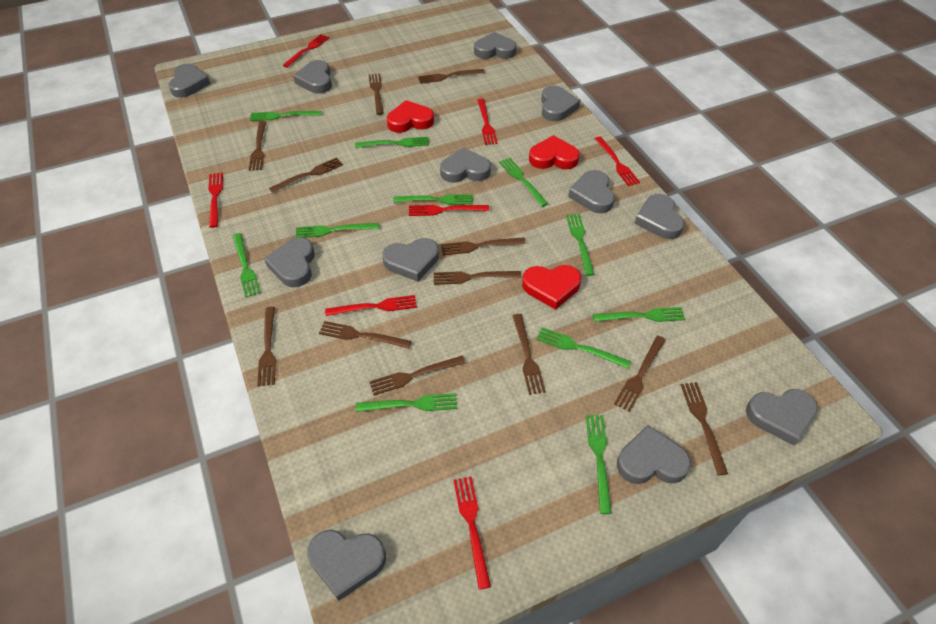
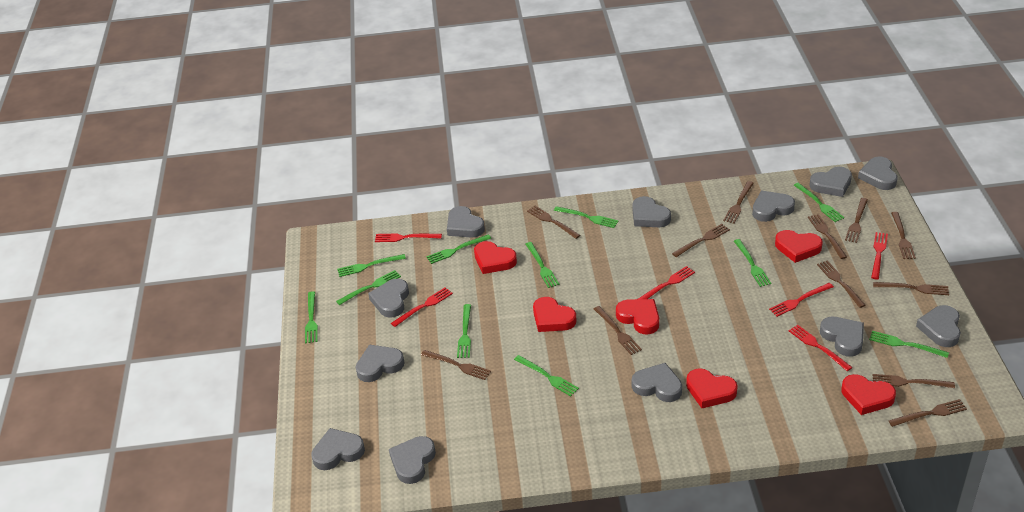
red fork: 7 -> 6
red heart: 3 -> 6

